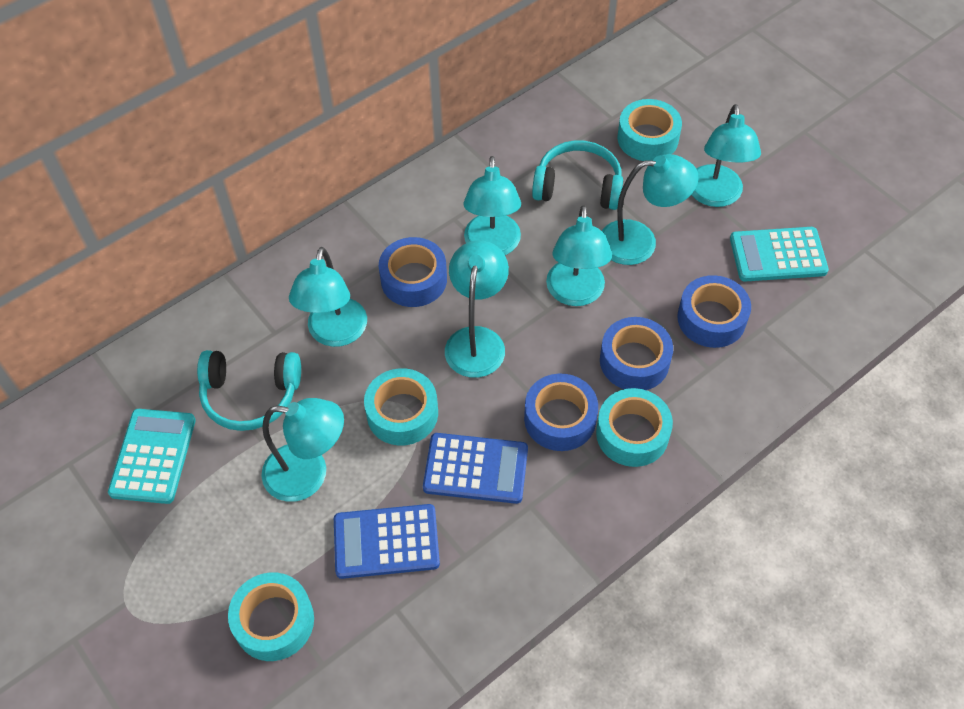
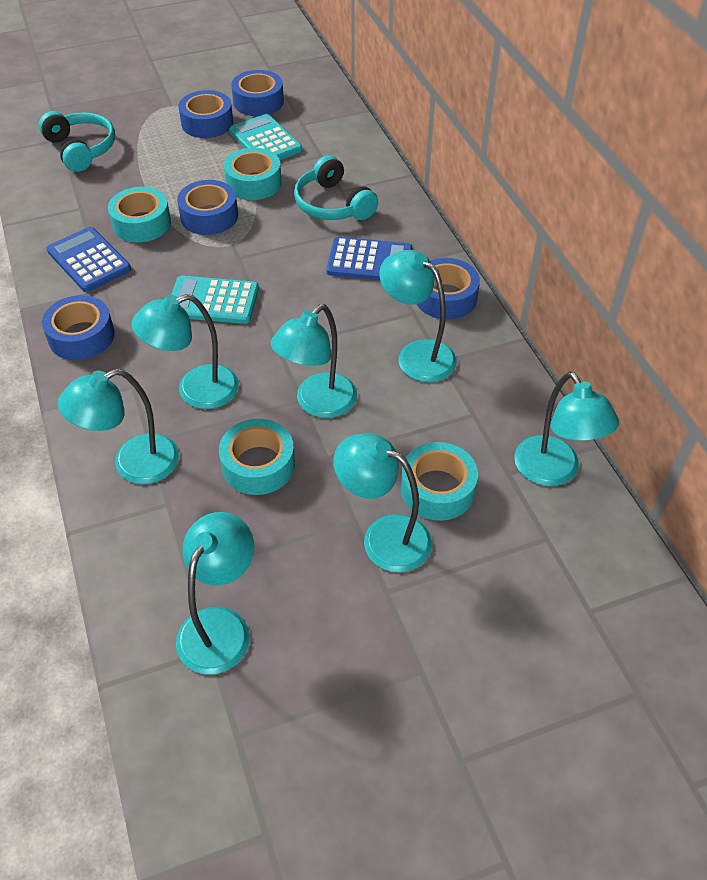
blue tape: 4 -> 5

